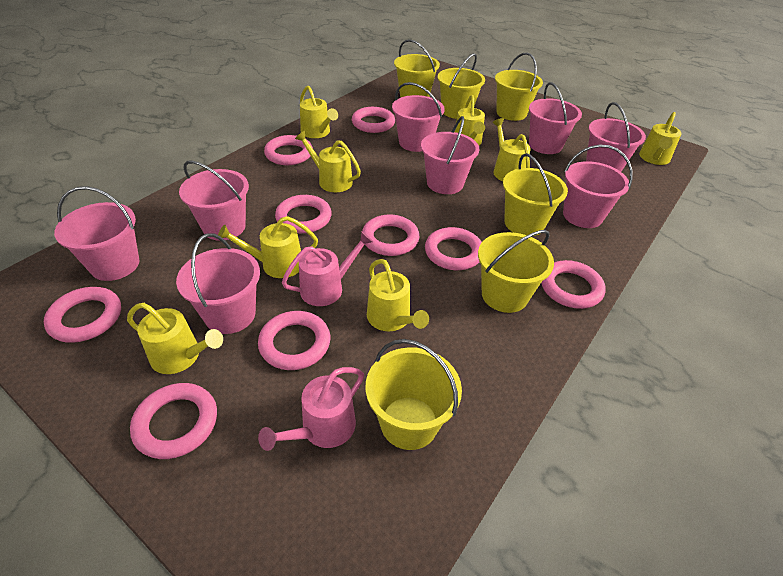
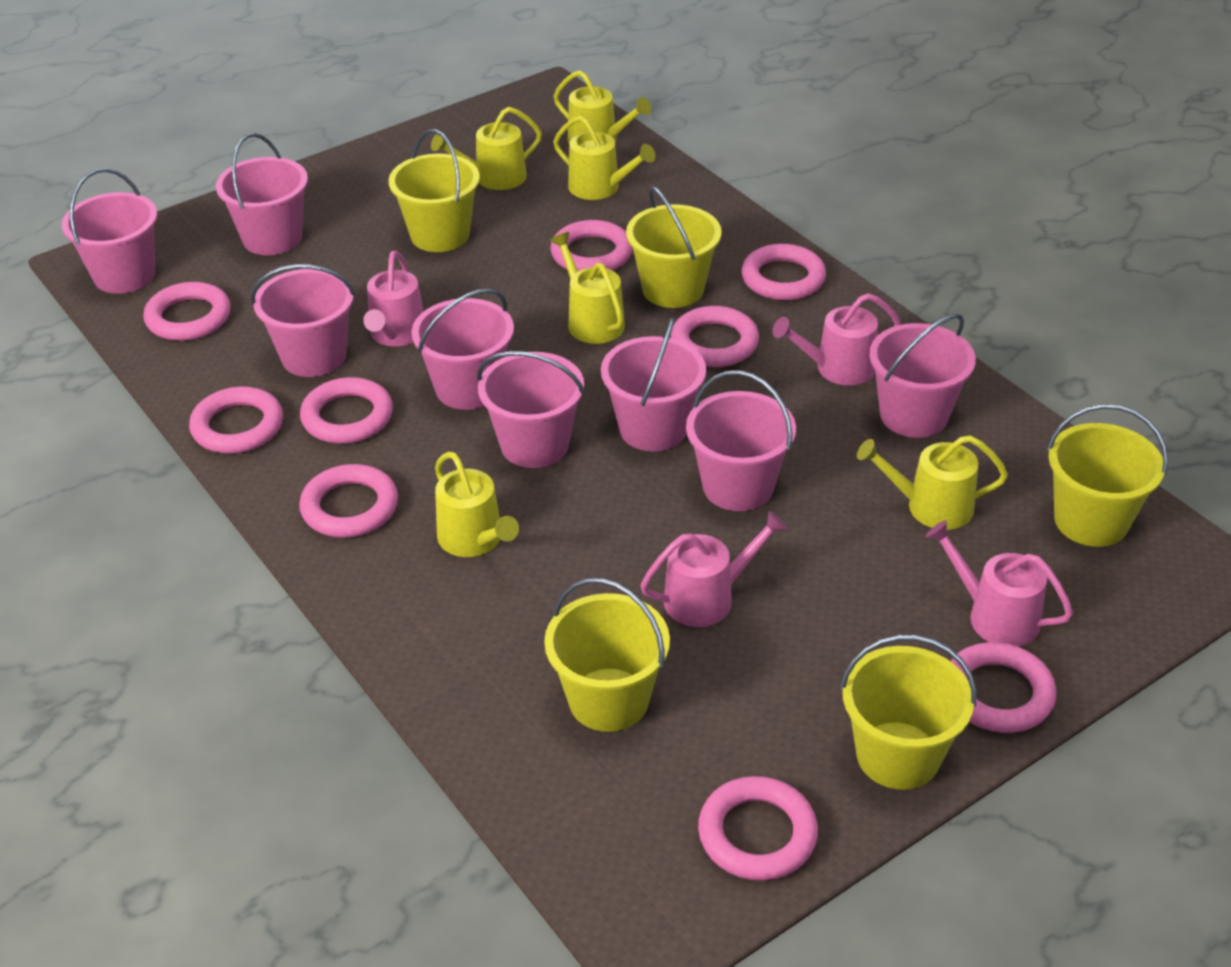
pink watering can: 2 -> 4
yellow bucket: 6 -> 5
yellow watering can: 8 -> 6

